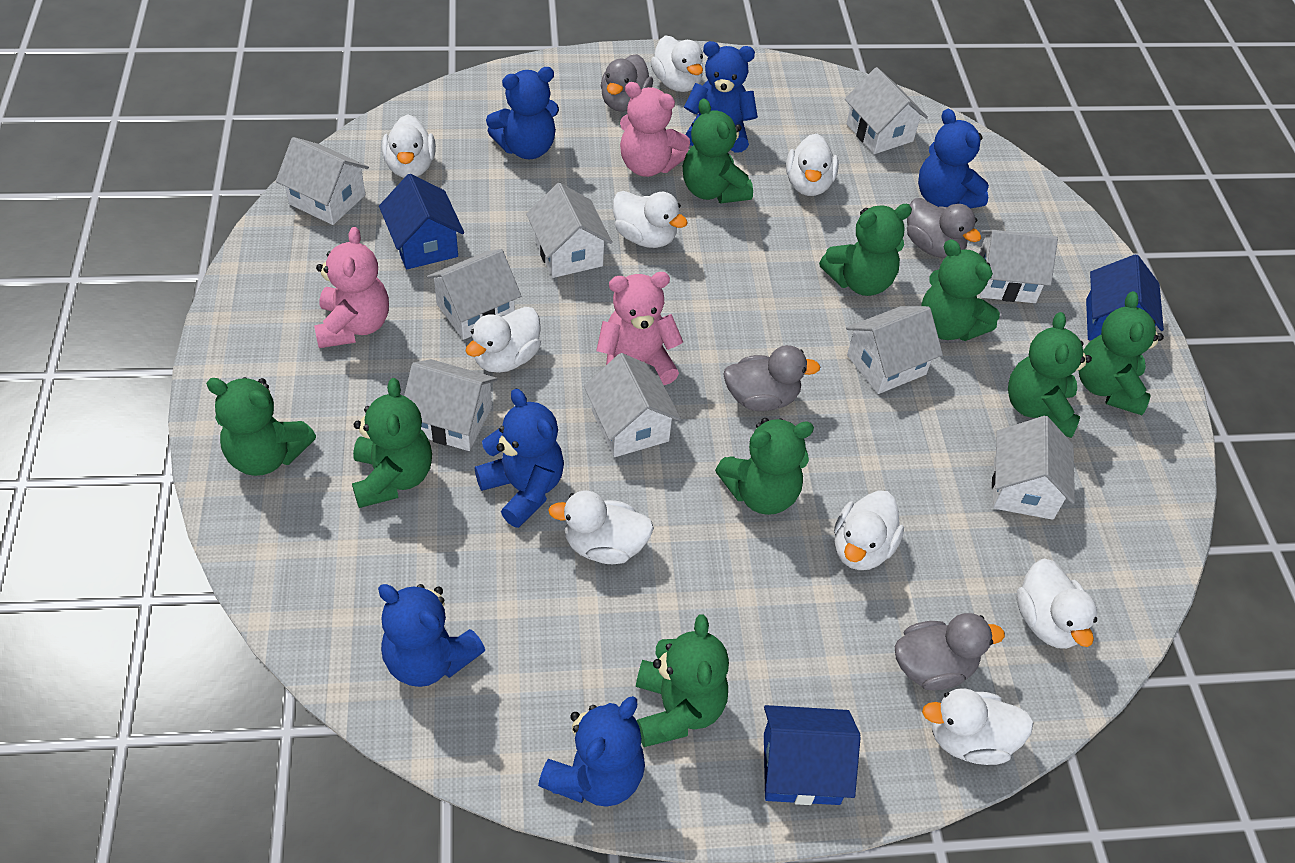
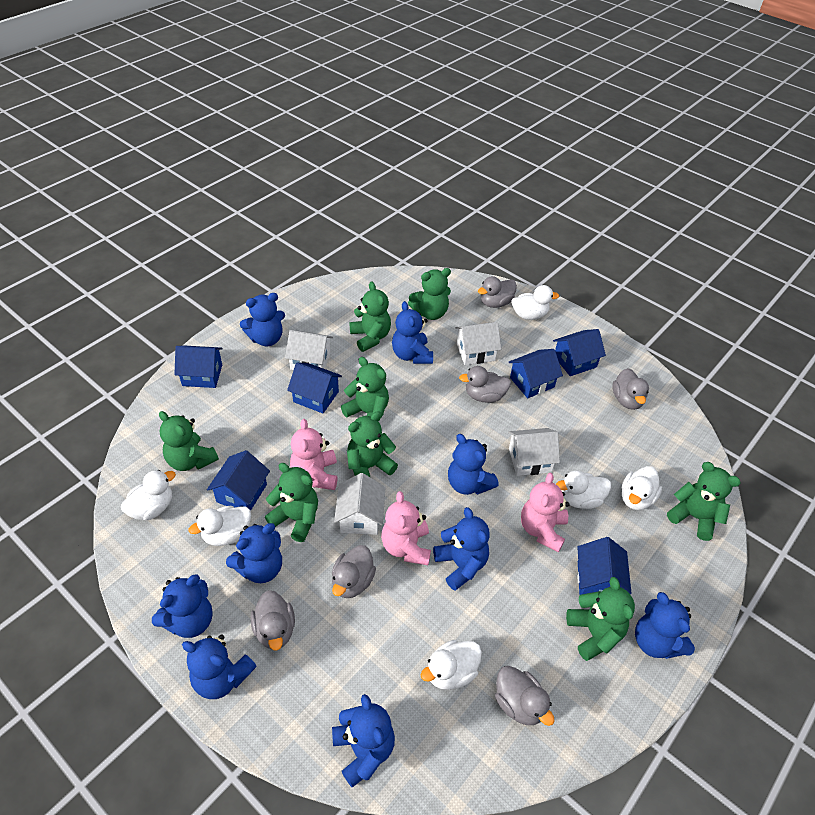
blue house: 3 -> 6
blue teddy bear: 6 -> 9
green teddy bear: 9 -> 8
grey duck: 4 -> 6
white duck: 9 -> 6
white house: 9 -> 4

